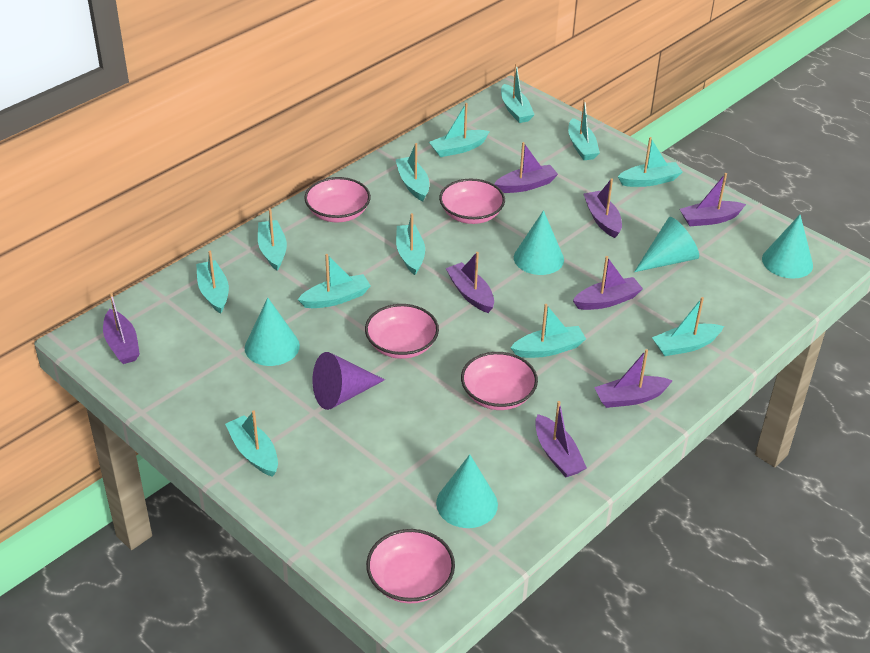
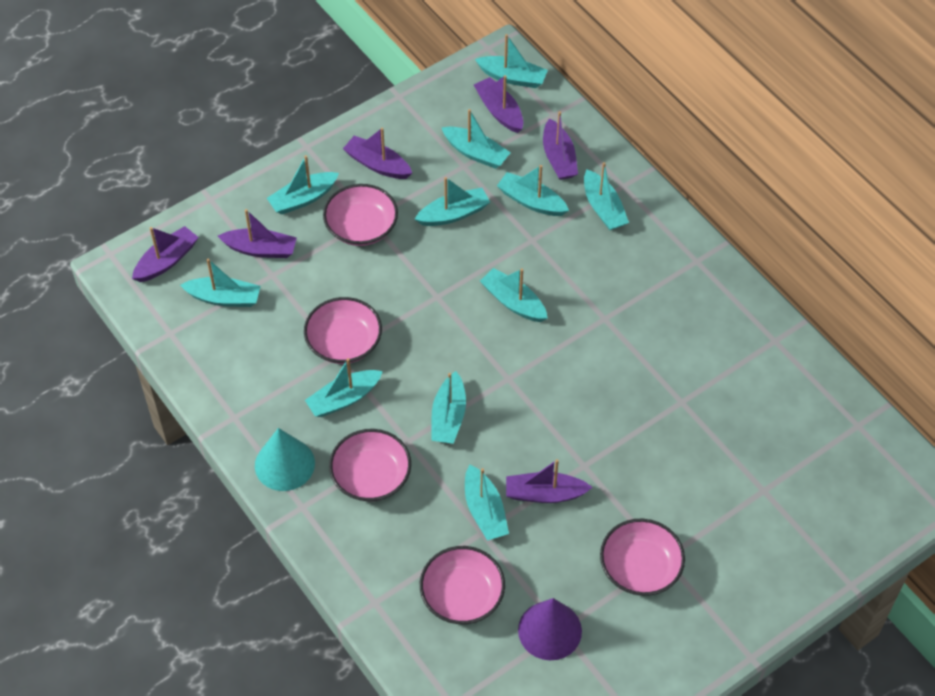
purple boat: 8 -> 6
turquoise boat: 12 -> 11
turquoise cone: 5 -> 1

